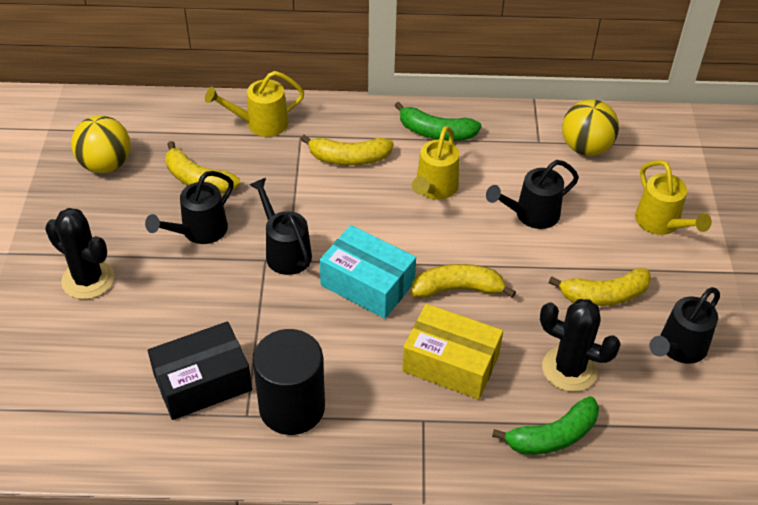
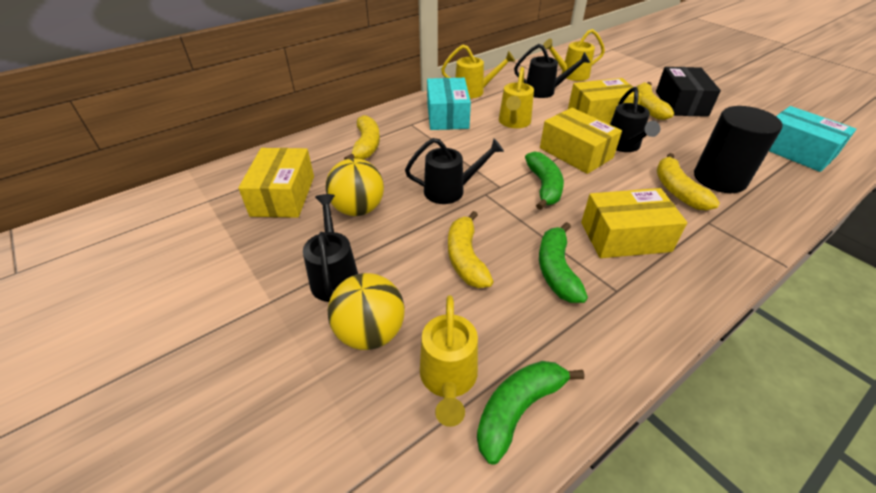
black cactus: 2 -> 0
green banana: 2 -> 3
turquoise box: 1 -> 2
yellow box: 1 -> 4
yellow watering can: 3 -> 4

